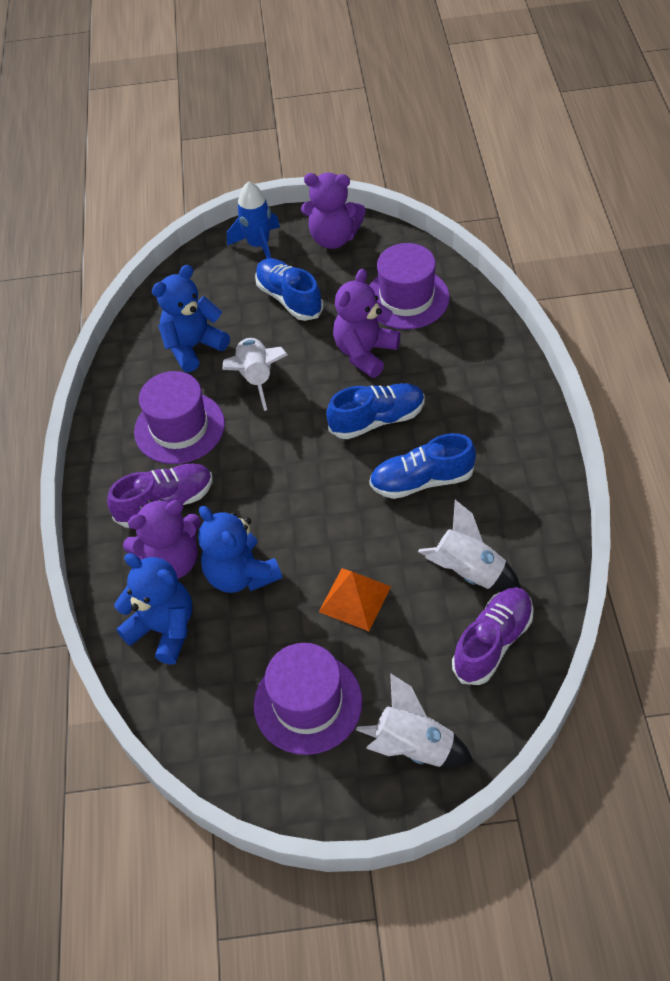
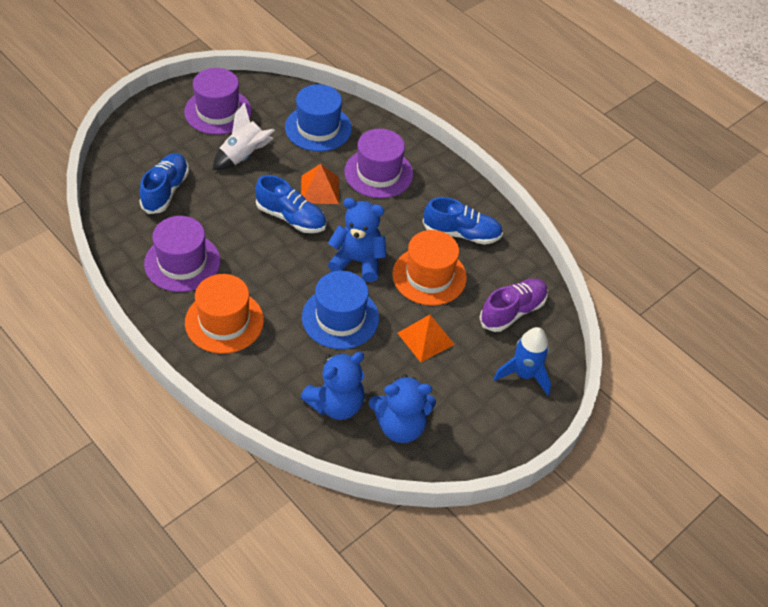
blue hat: 0 -> 2
orange hat: 0 -> 2
orange pyramid: 1 -> 2
purple shoe: 2 -> 1
purple teddy bear: 3 -> 0
white rocket: 3 -> 1

